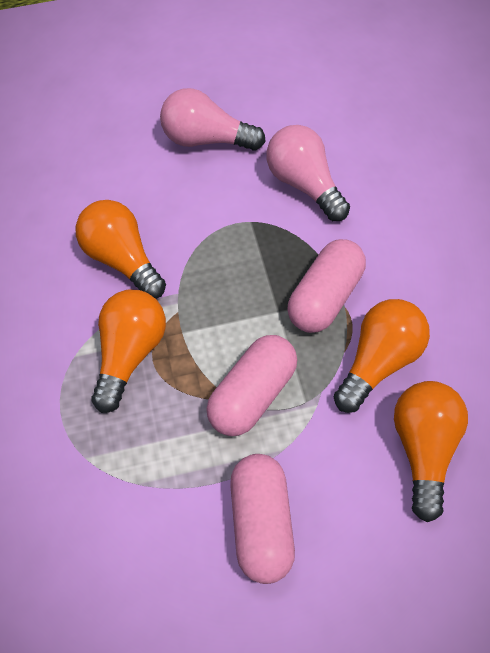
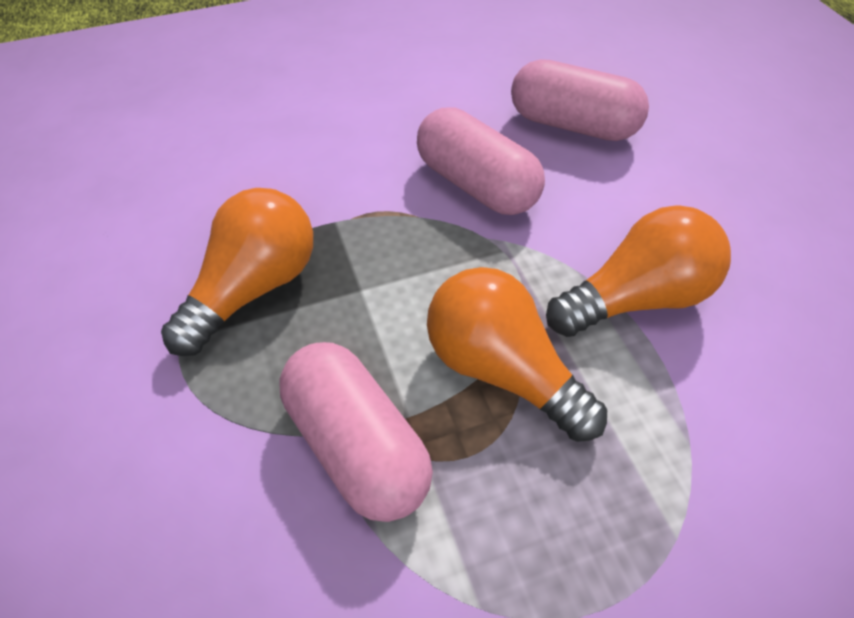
orange light bulb: 4 -> 3
pink light bulb: 2 -> 0

